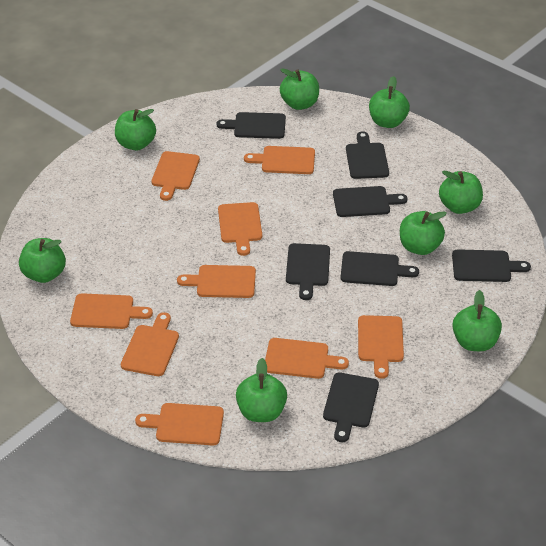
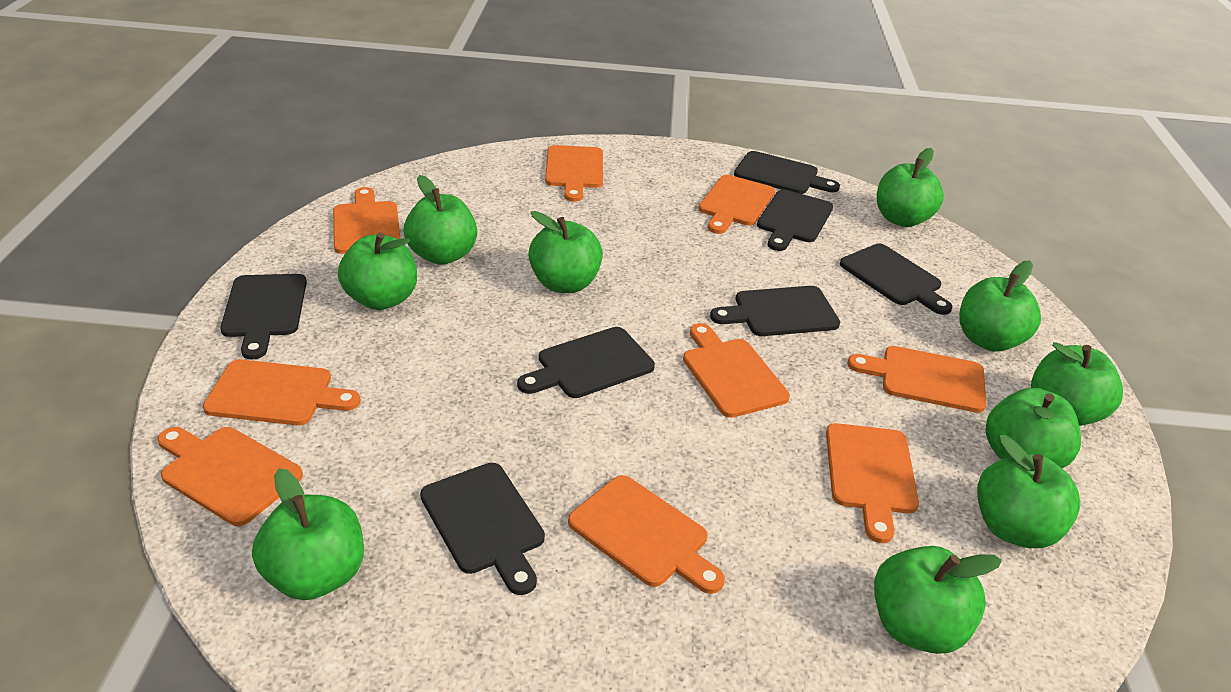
green apple: 8 -> 10

